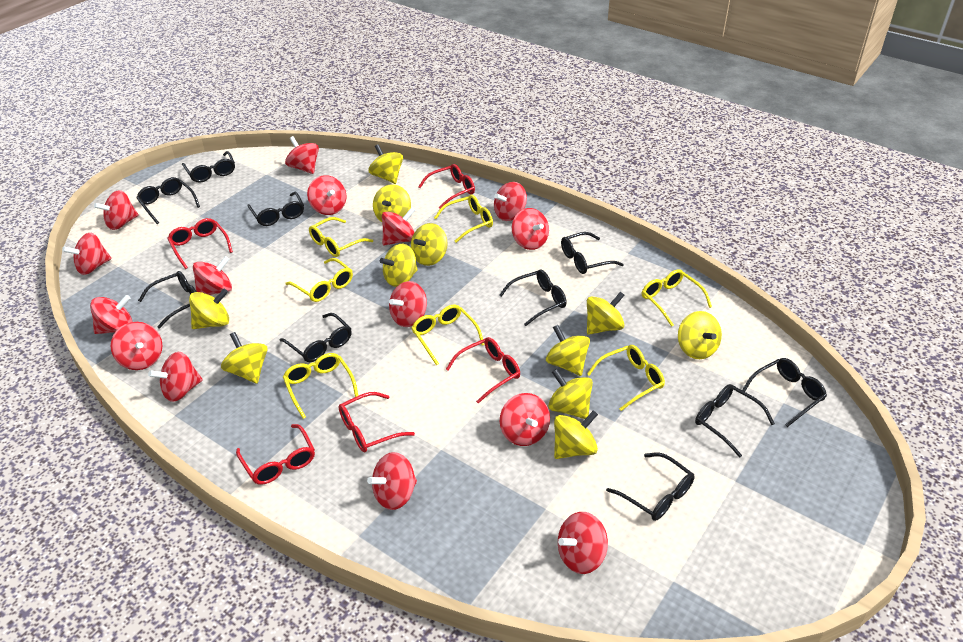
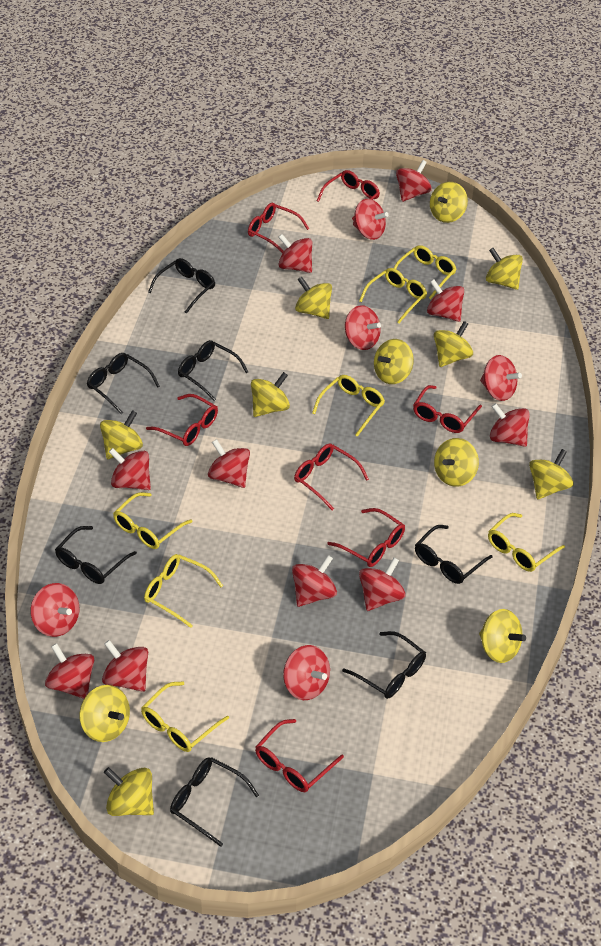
black glasses: 10 -> 7
red glasses: 5 -> 7
yellow spinning top: 11 -> 12

